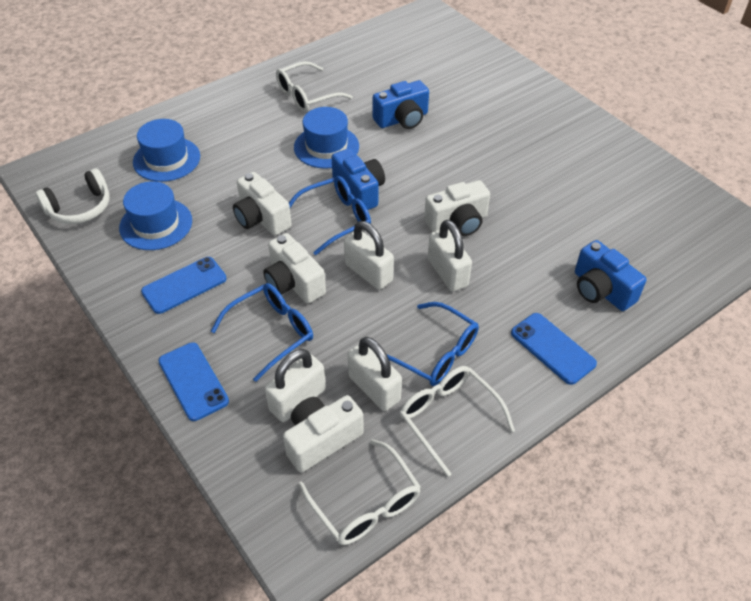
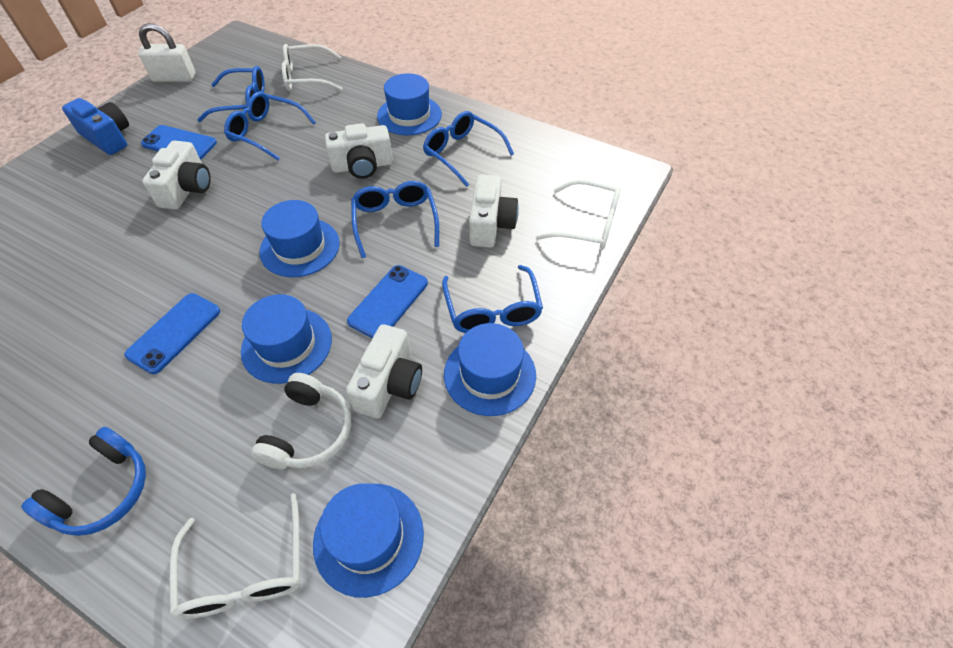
blue camera: 3 -> 1
blue glasses: 3 -> 5
blue hat: 3 -> 5
blue headphones: 0 -> 1
white padlock: 4 -> 1

